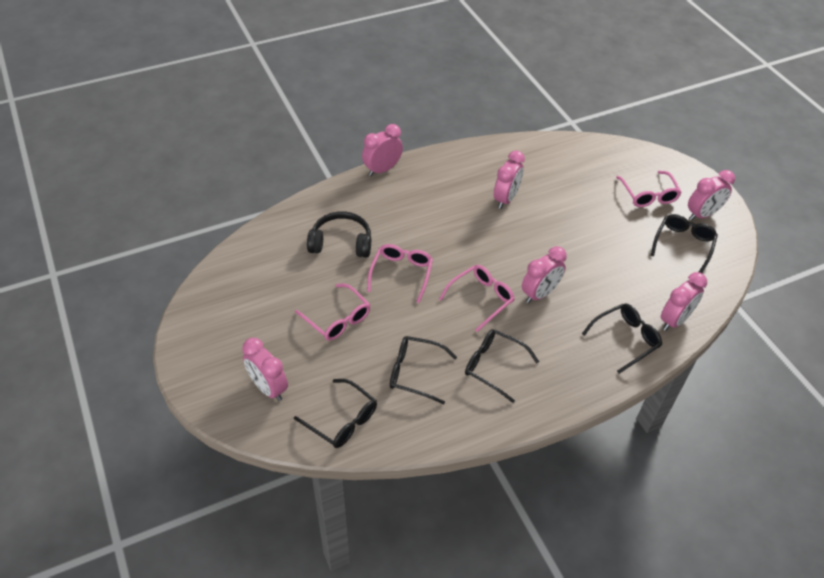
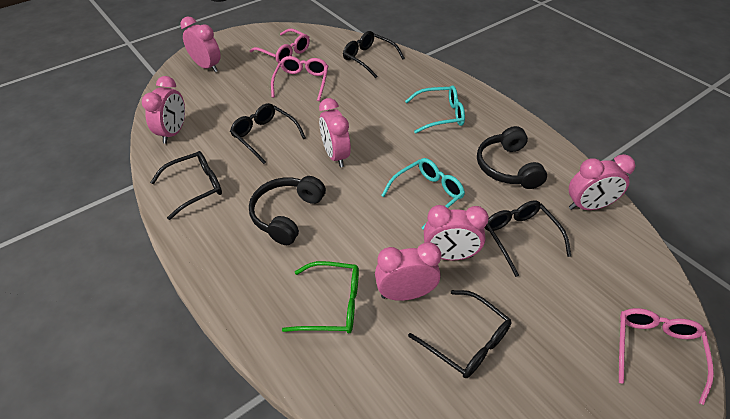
black headphones: 1 -> 2
green glasses: 0 -> 1
pink glasses: 4 -> 3
turquoise glasses: 0 -> 2

